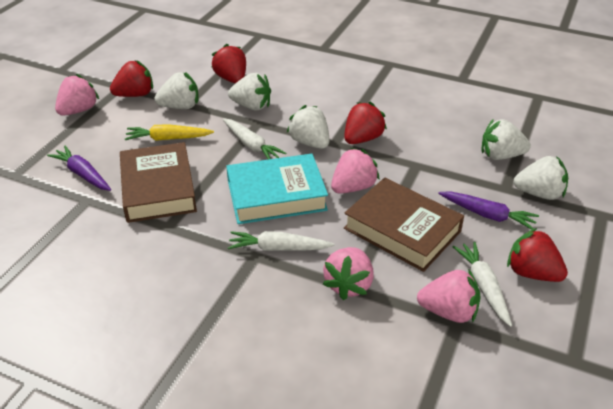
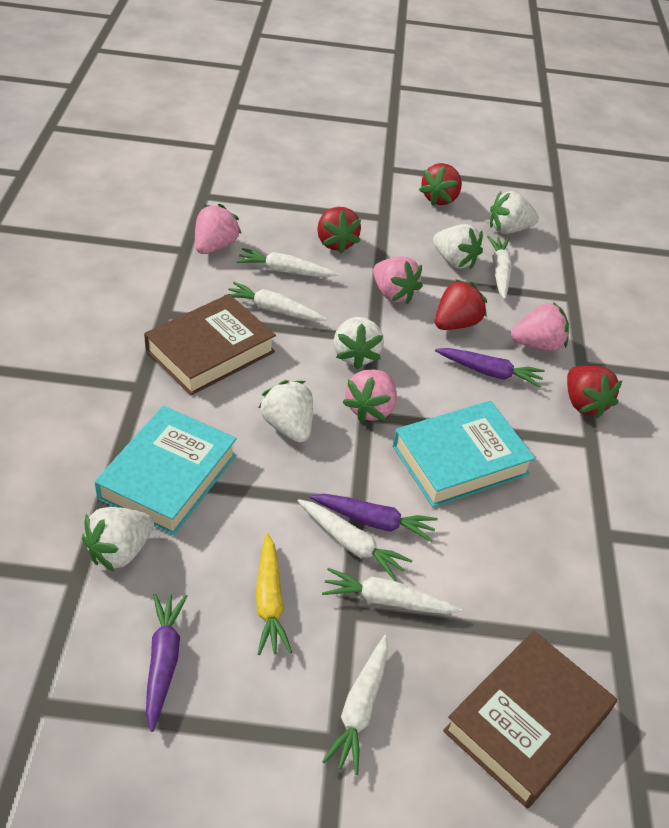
purple carrot: 2 -> 3
turquoise book: 1 -> 2
white carrot: 3 -> 6

